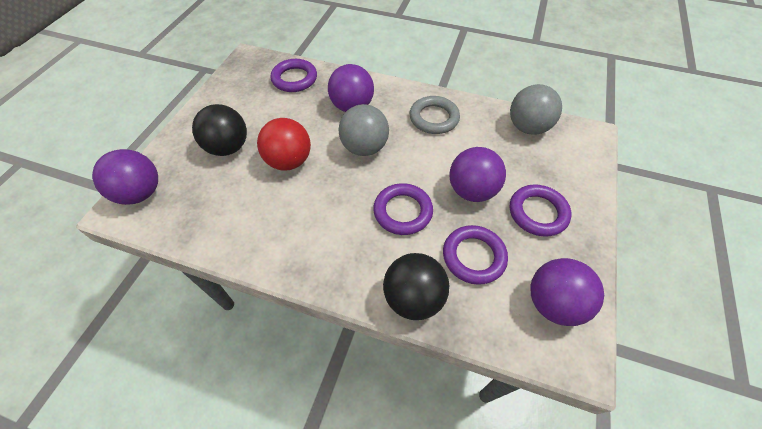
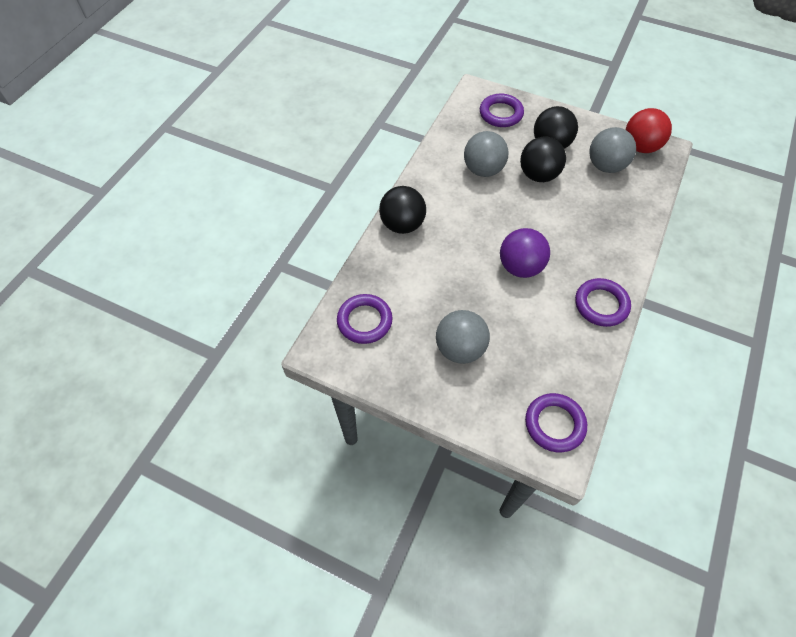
black ball: 2 -> 3
grey ball: 2 -> 3
grey ring: 1 -> 0
purple ball: 4 -> 1

